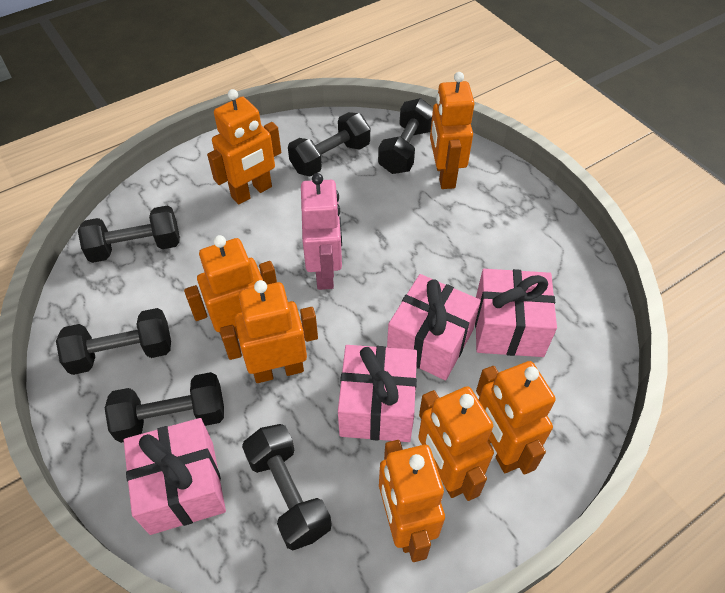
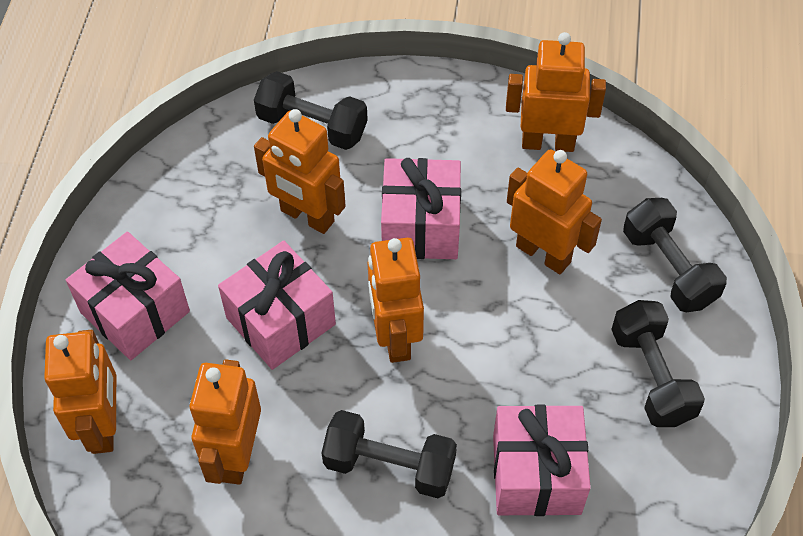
black dumbbell: 6 -> 4
orange robot: 7 -> 6
pink robot: 1 -> 0

